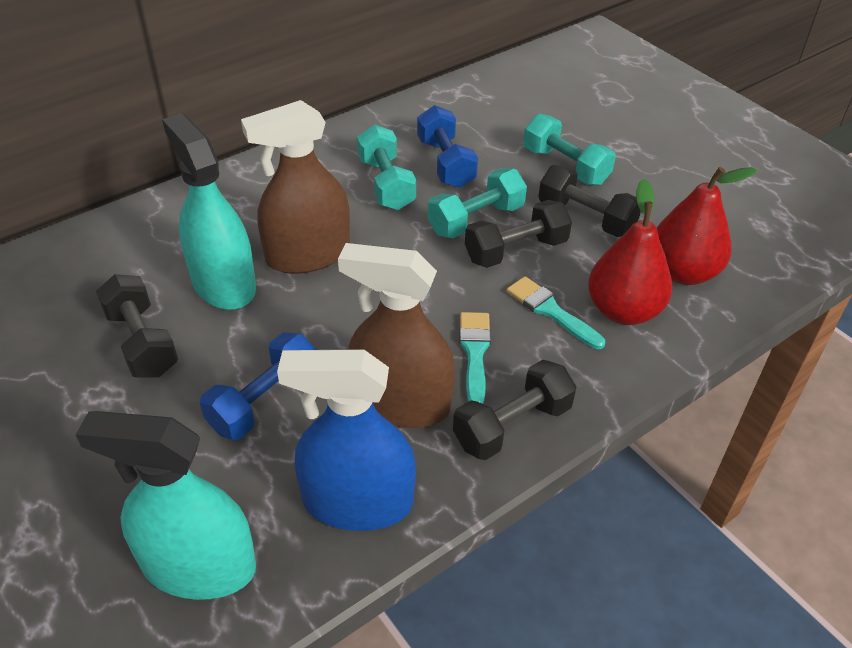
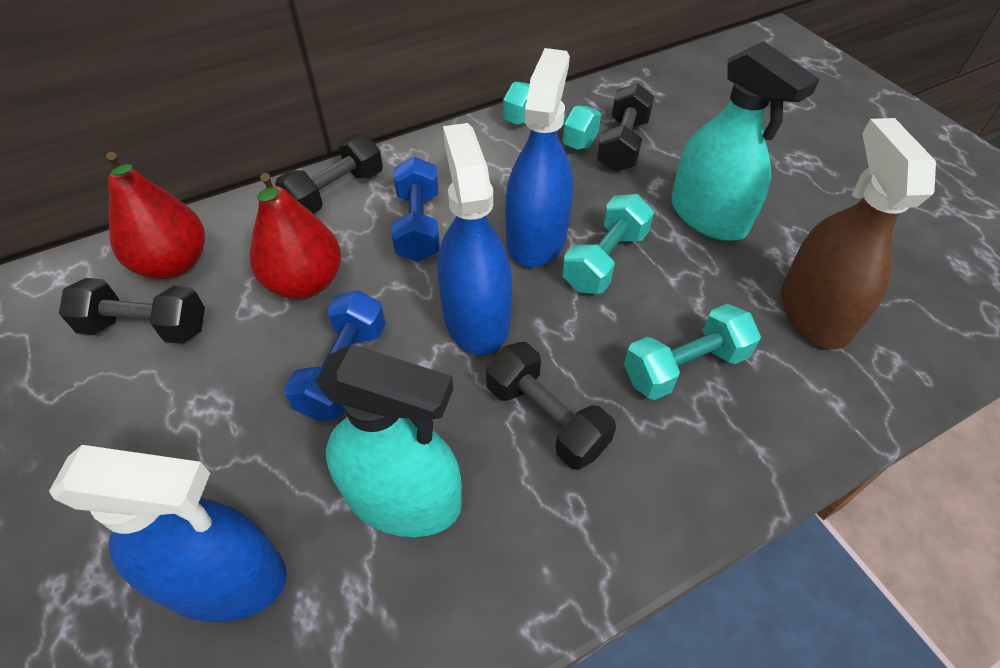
blue spray bottle: 1 -> 3
brown spray bottle: 2 -> 1
turquoise brush: 2 -> 0

